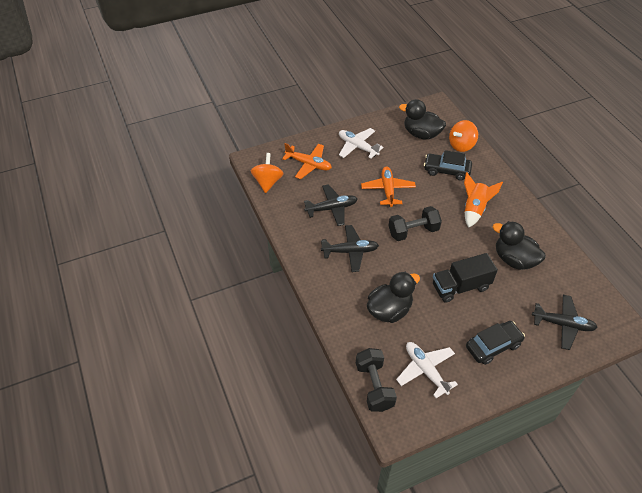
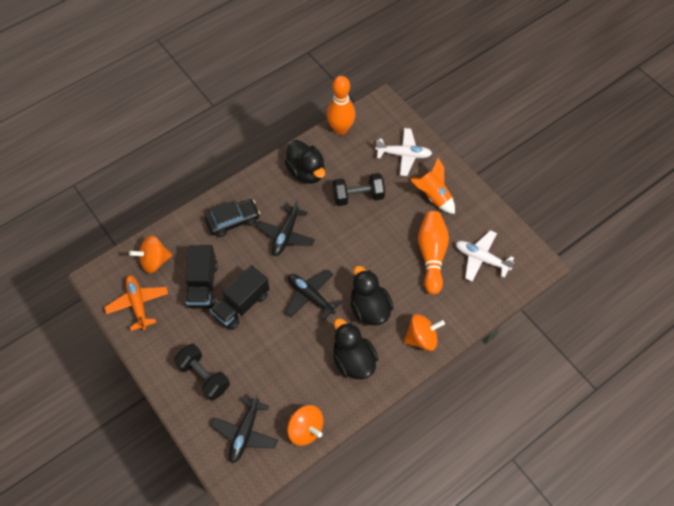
black car: 2 -> 1
black truck: 1 -> 2
orange bowling pin: 0 -> 2
orange plane: 2 -> 1
orange spinning top: 2 -> 3

